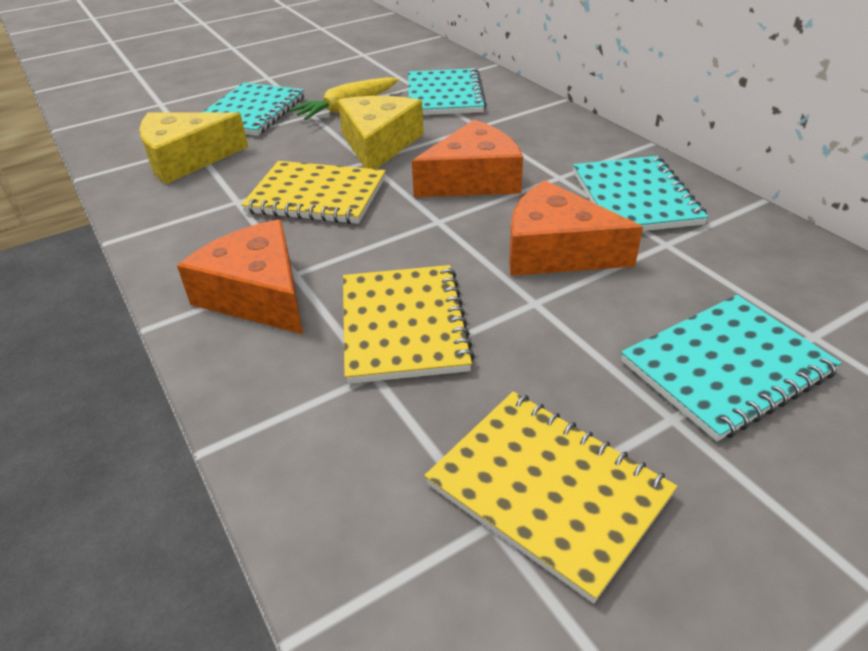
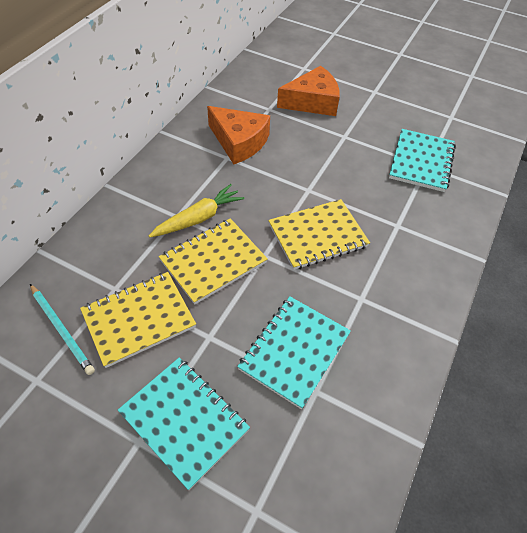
orange cheese: 3 -> 2
turquoise notebook: 4 -> 3
turquoise pencil: 0 -> 1
yellow cheese: 2 -> 0

